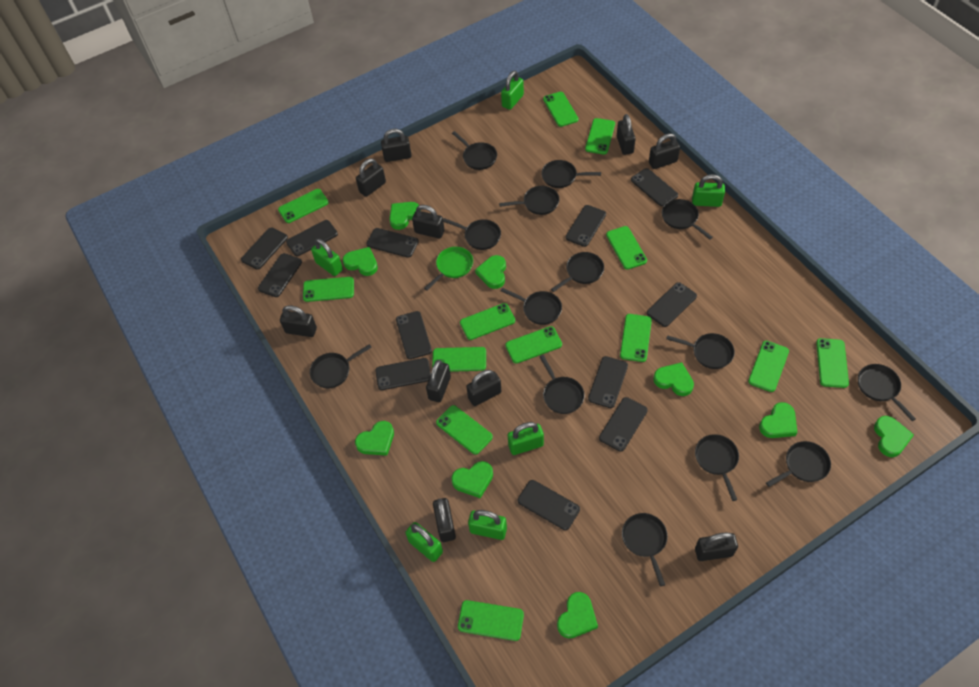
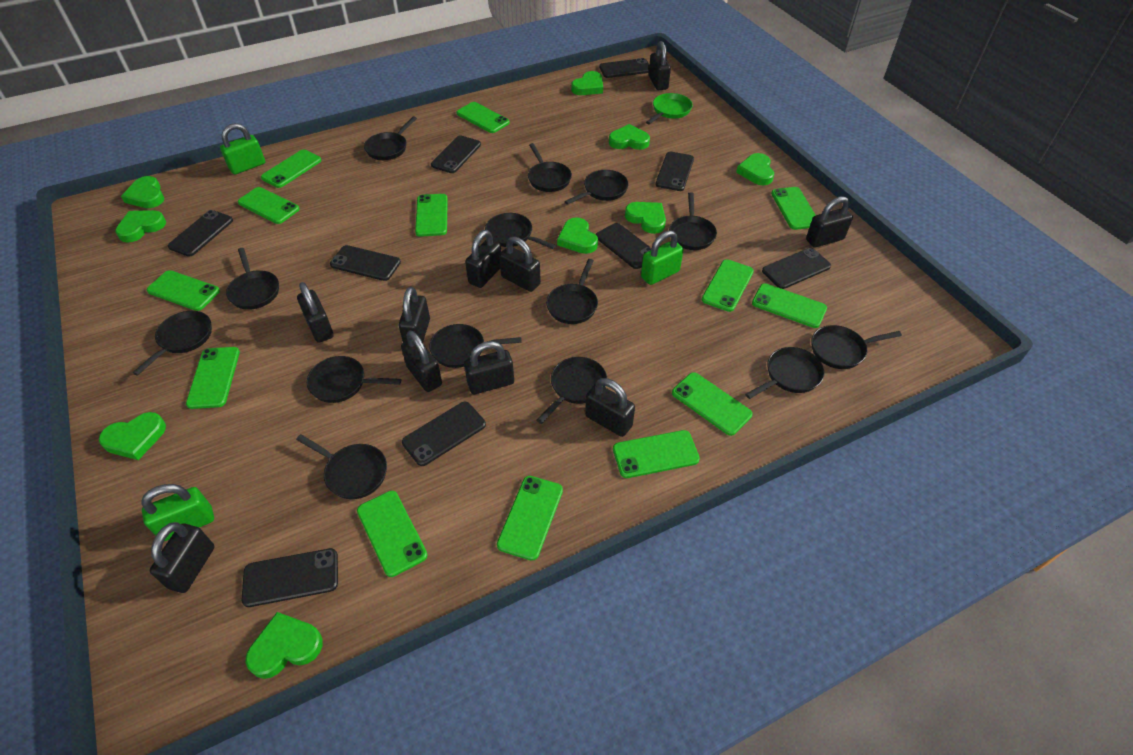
black phone: 12 -> 9
green padlock: 6 -> 3

